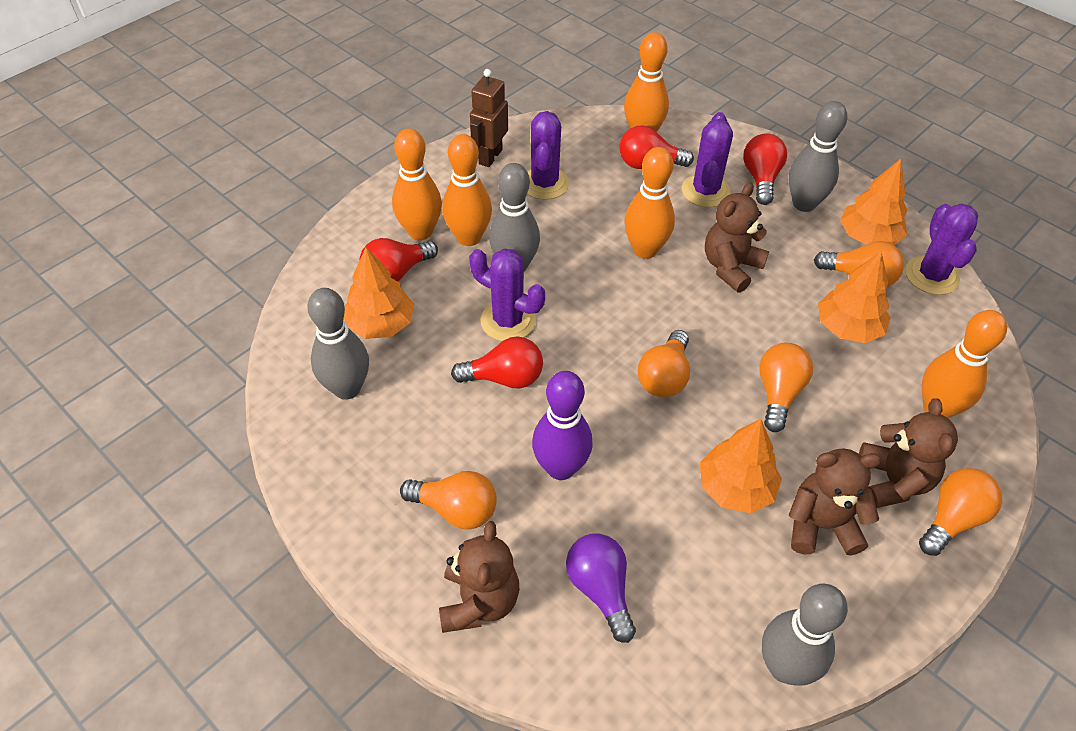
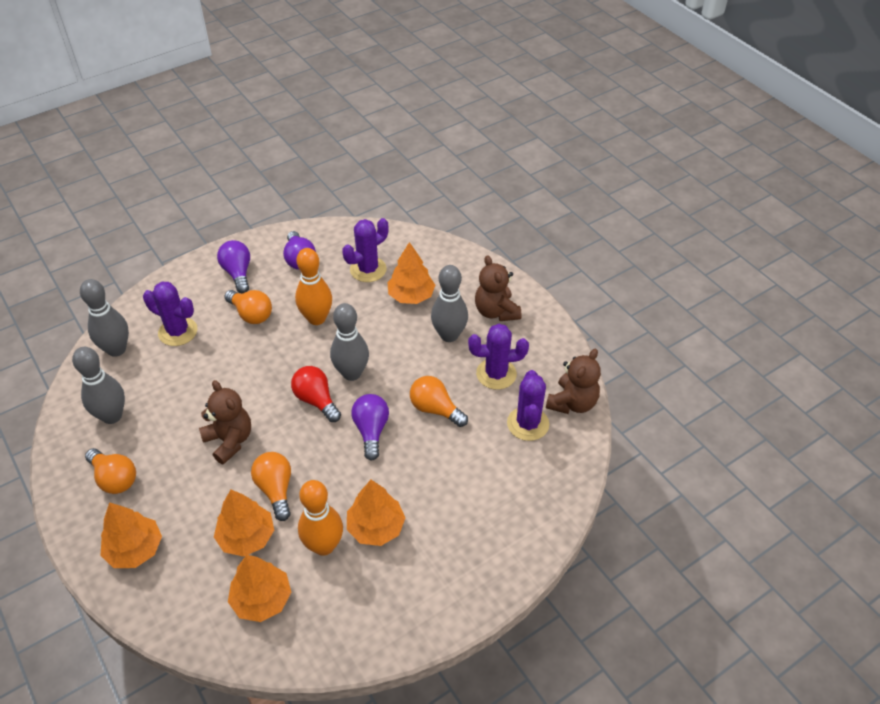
brown robot: 1 -> 0
brown teddy bear: 4 -> 3
orange bowling pin: 5 -> 2
orange light bulb: 5 -> 4
orange tree: 4 -> 5
purple bowling pin: 1 -> 0
purple light bulb: 1 -> 3
red light bulb: 4 -> 1

